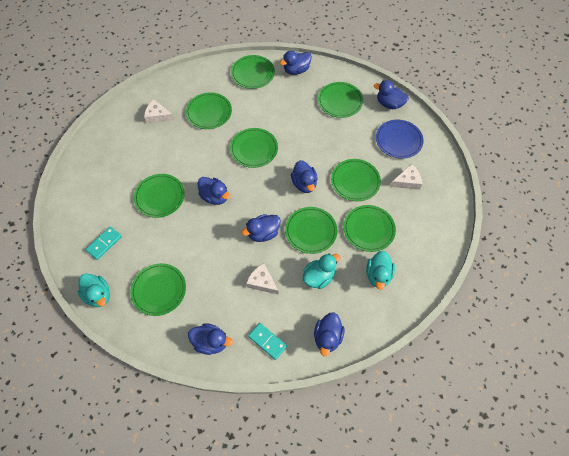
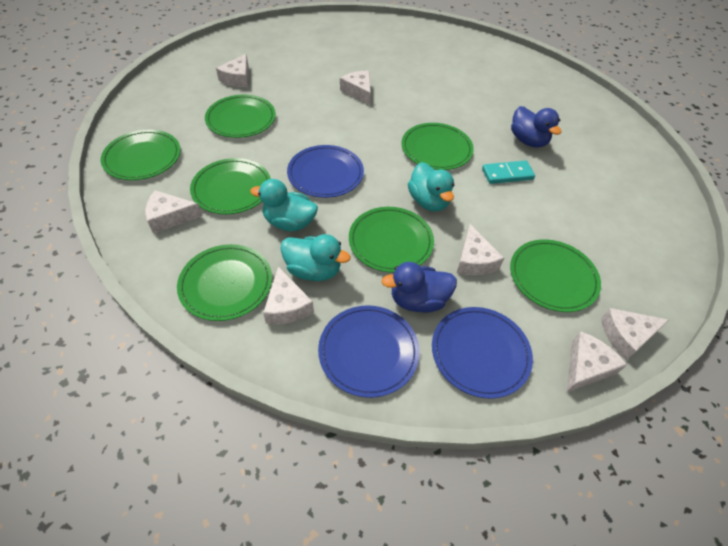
blue duck: 7 -> 2
blue plate: 1 -> 3
green plate: 9 -> 7
turquoise domino: 2 -> 1
white cheese: 3 -> 7

